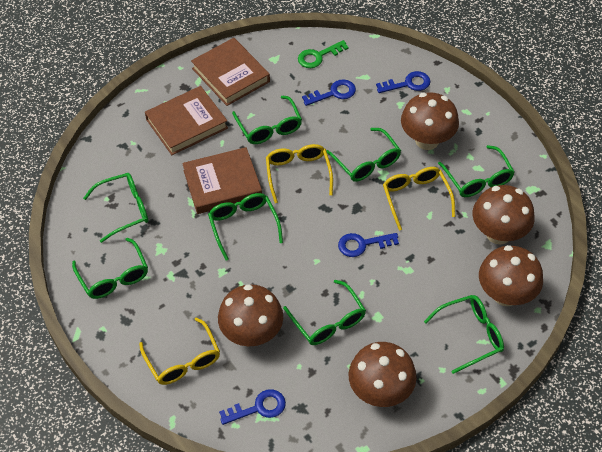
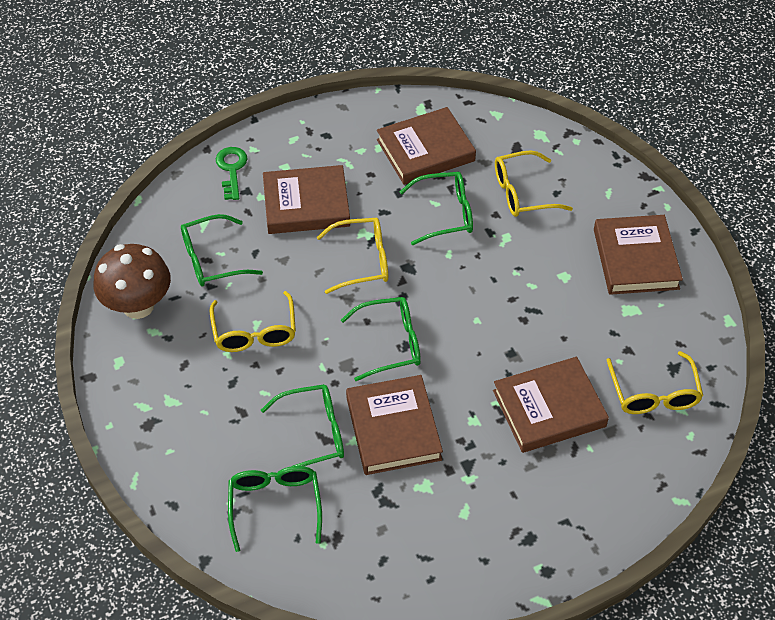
blue key: 4 -> 0
brown book: 3 -> 5
brown mushroom: 5 -> 1
green glasses: 8 -> 5
yellow glasses: 3 -> 4

